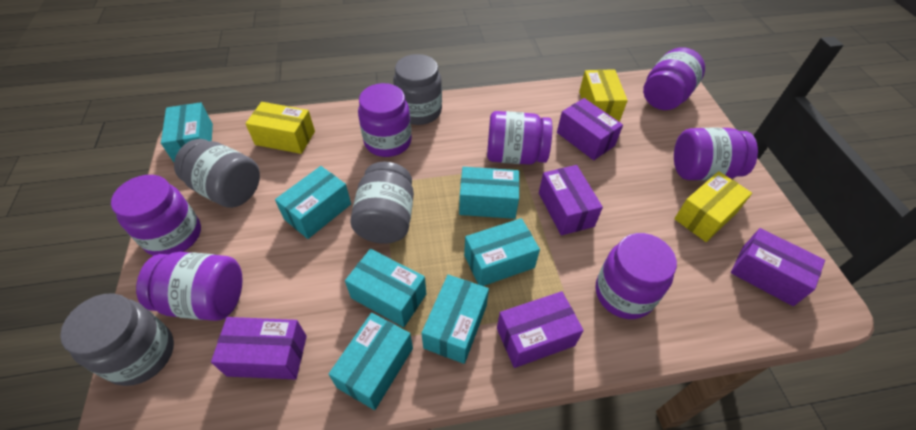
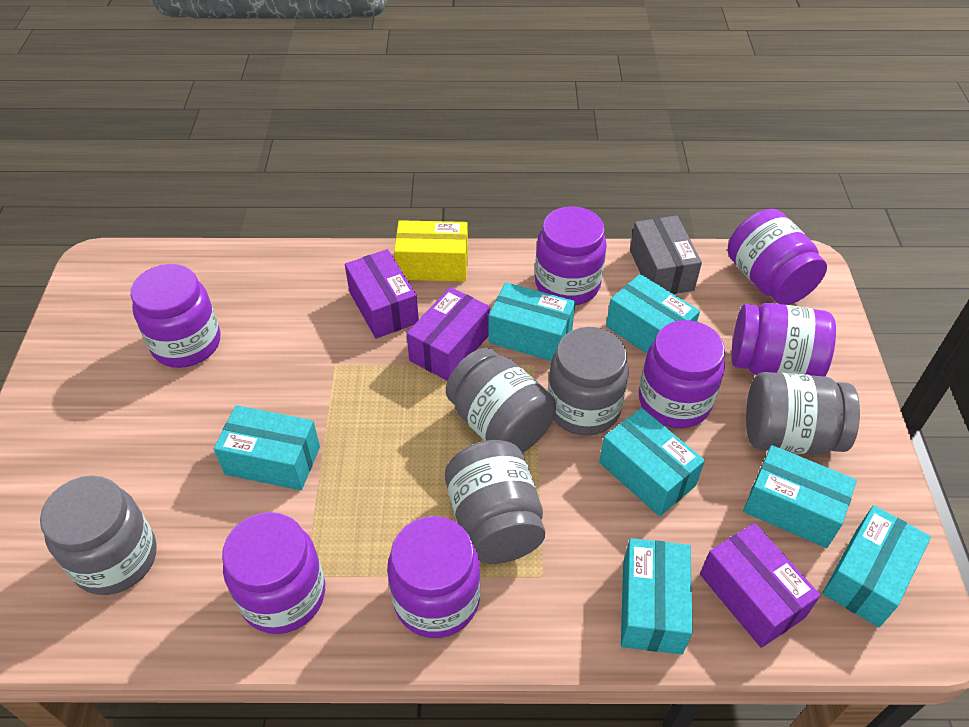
grey box: 0 -> 1
grey jar: 4 -> 5
purple box: 5 -> 3
yellow box: 3 -> 1

